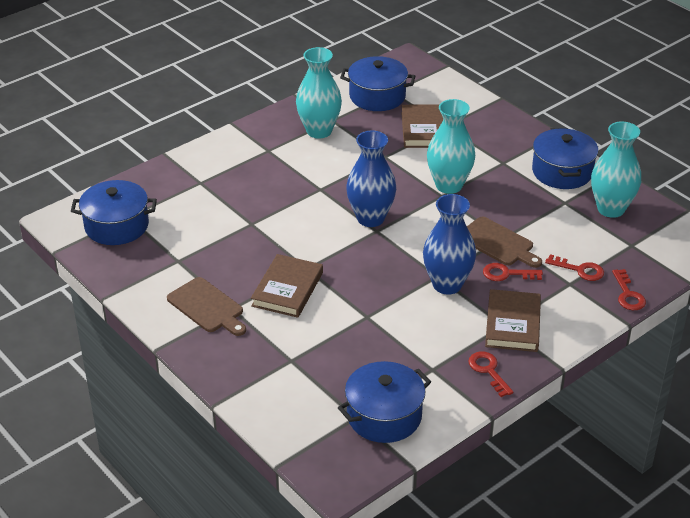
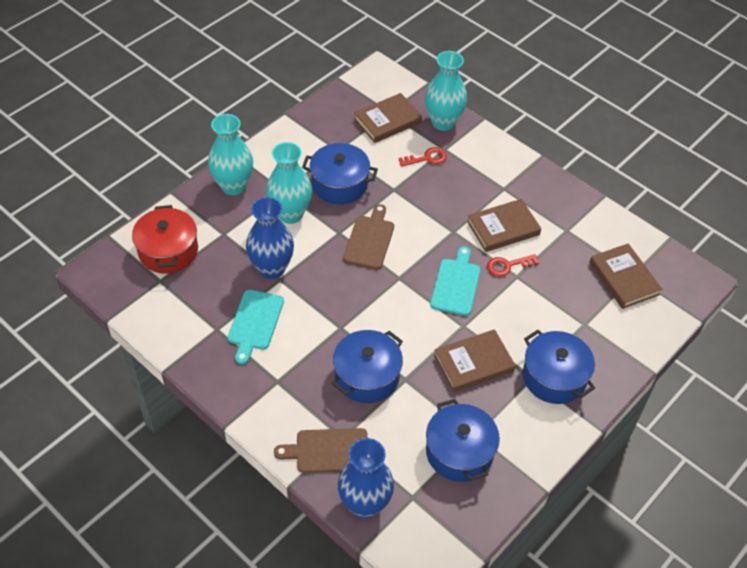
brown book: 3 -> 4
red key: 4 -> 2
red pot: 0 -> 1
turquoise cutting board: 0 -> 2

